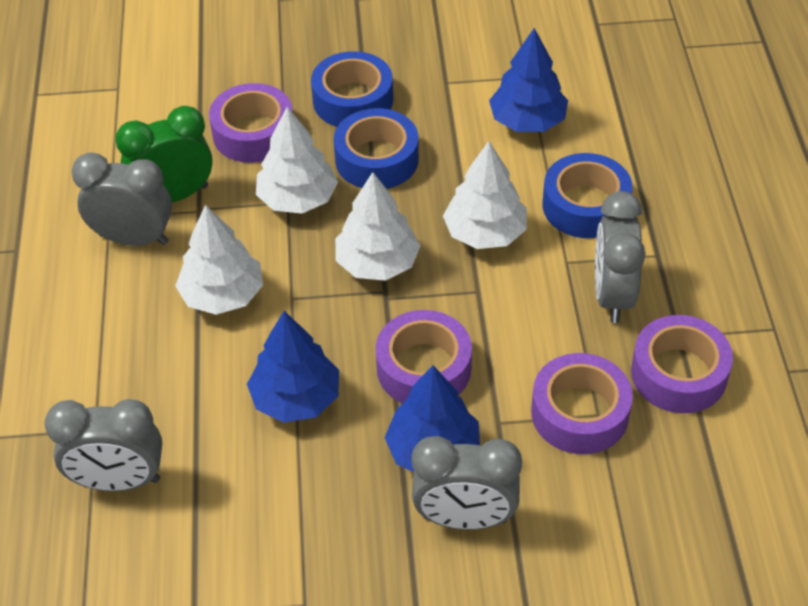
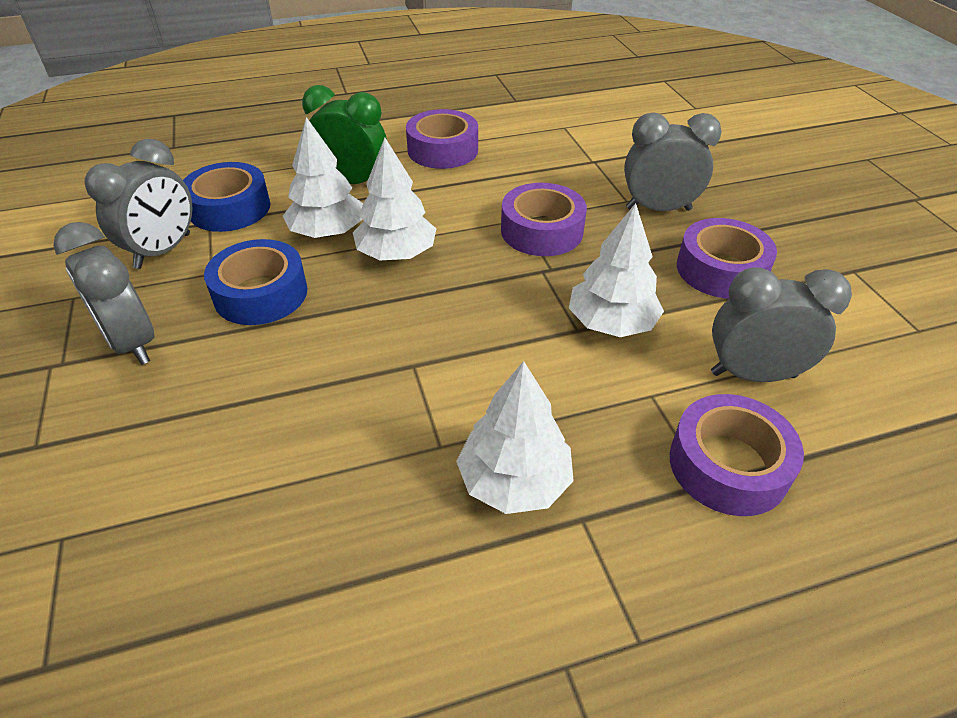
blue tape: 3 -> 2
blue tree: 3 -> 0

